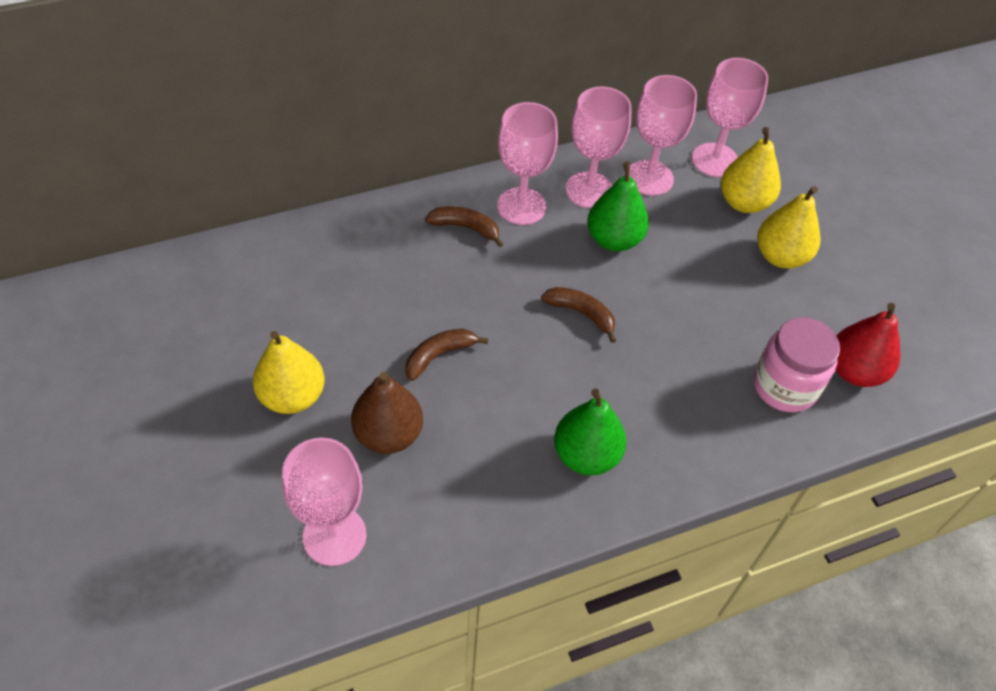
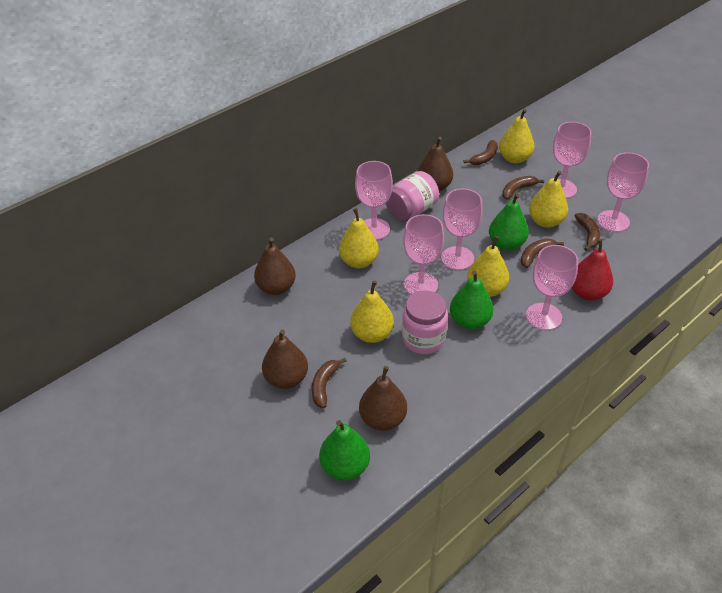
brown banana: 3 -> 5
brown pear: 1 -> 4
green pear: 2 -> 3
pink goblet: 5 -> 6
pink jar: 1 -> 2
yellow pear: 3 -> 5

